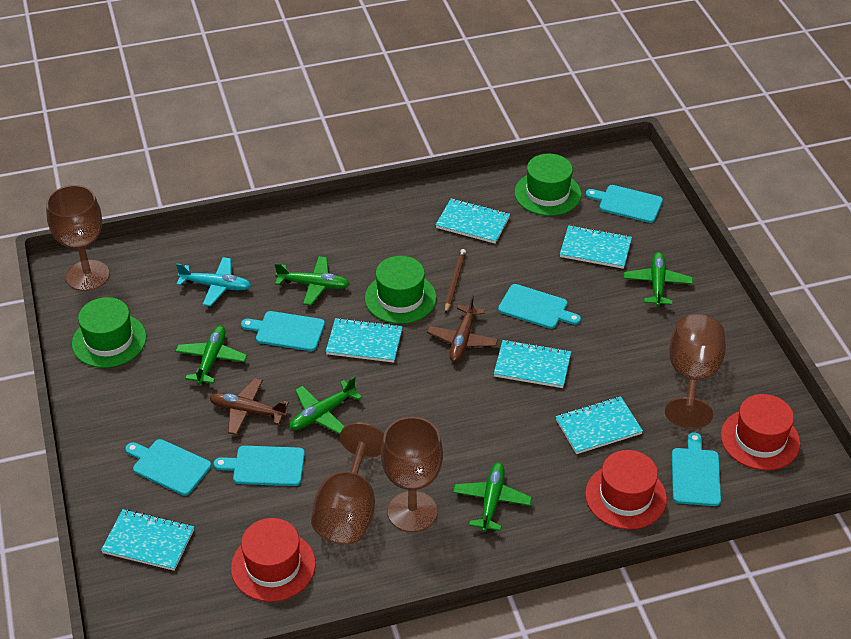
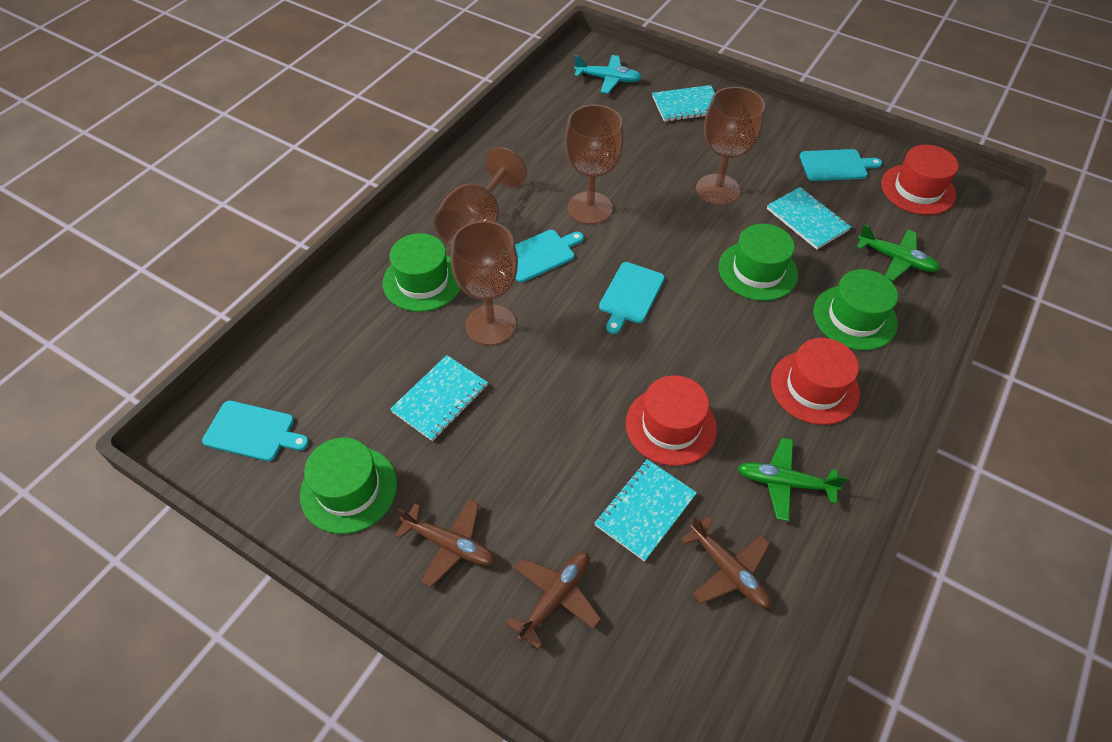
brown pencil: 1 -> 0
brown plane: 2 -> 3
green hat: 3 -> 4
green plane: 5 -> 2
turquoise cutting board: 6 -> 4
turquoise notebook: 6 -> 4

